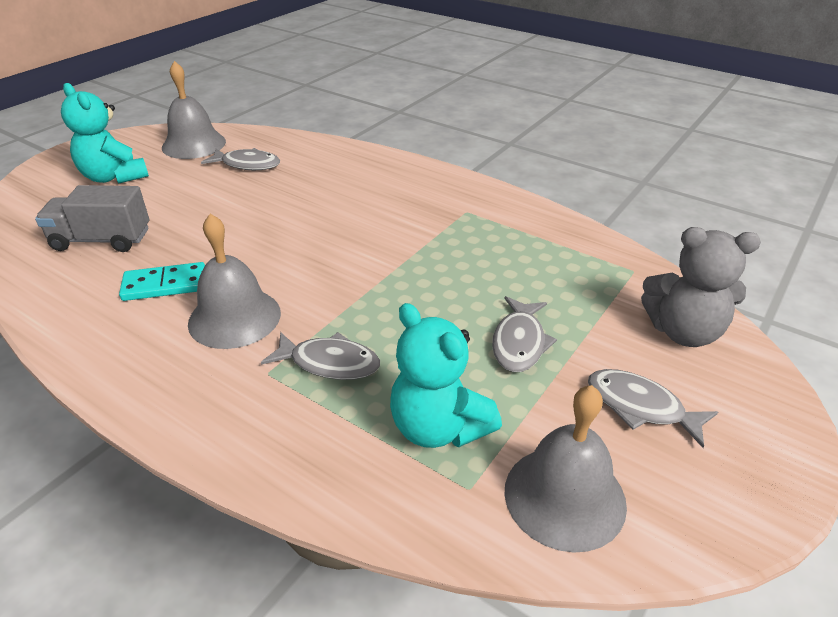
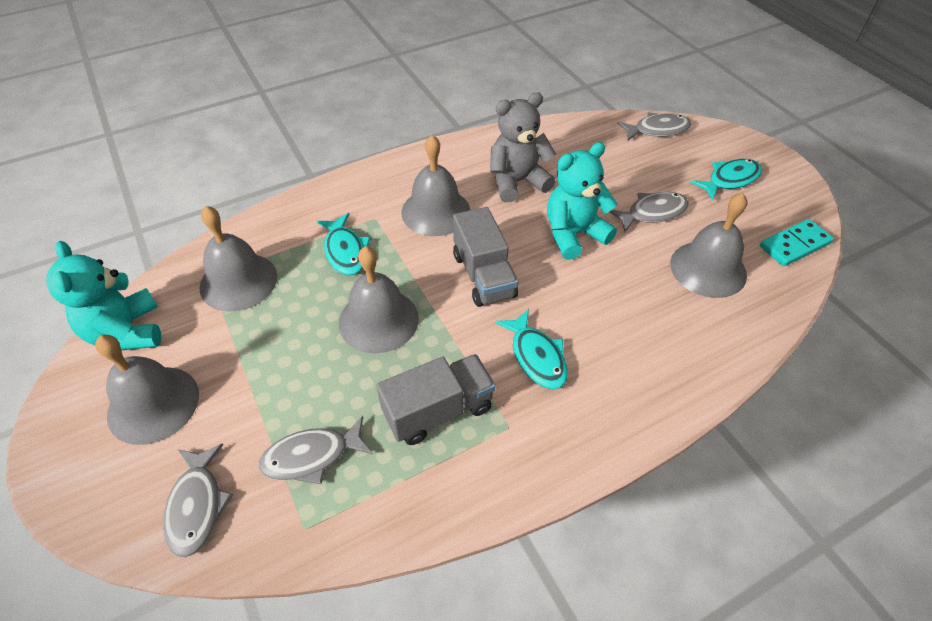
grey bell: 3 -> 5
grey truck: 1 -> 2
turquoise fish: 0 -> 3

